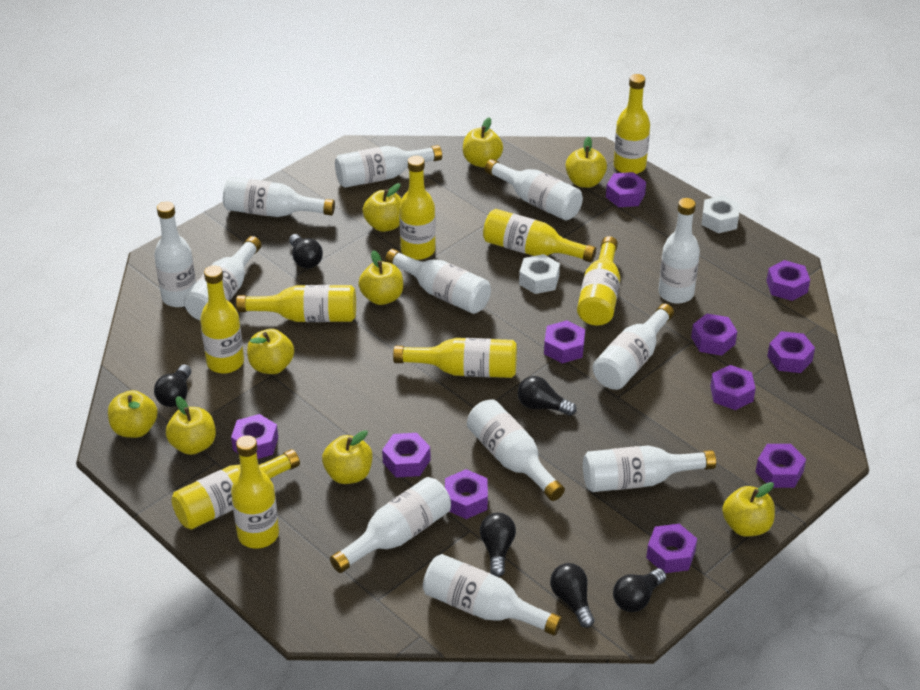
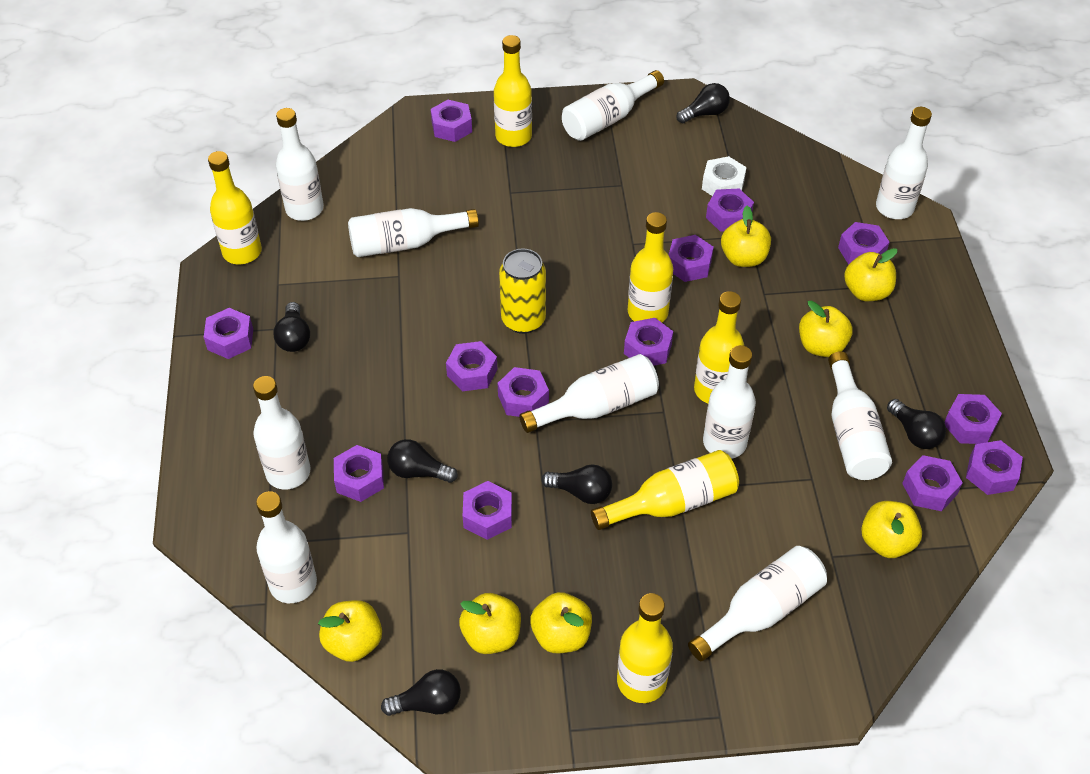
purple nut: 11 -> 13
white bottle: 12 -> 10
white nut: 2 -> 1
yellow apple: 9 -> 7
yellow bottle: 9 -> 6
yellow can: 0 -> 1

